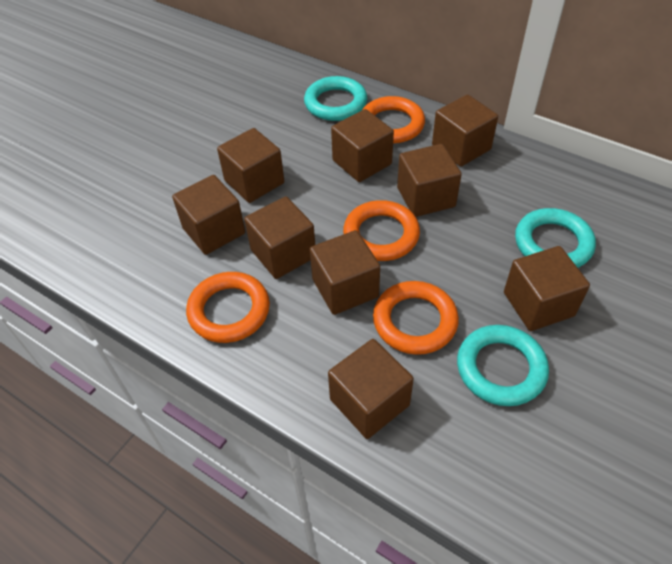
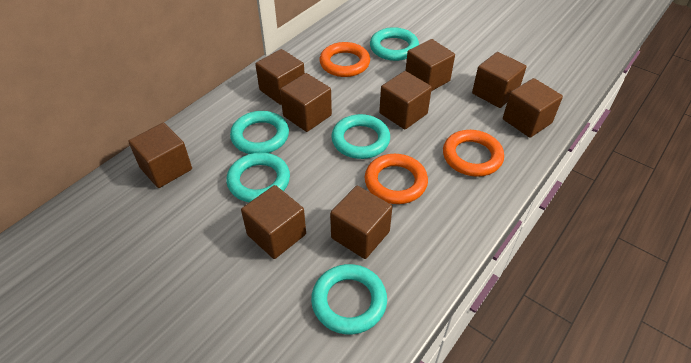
orange ring: 4 -> 3
turquoise ring: 3 -> 5

